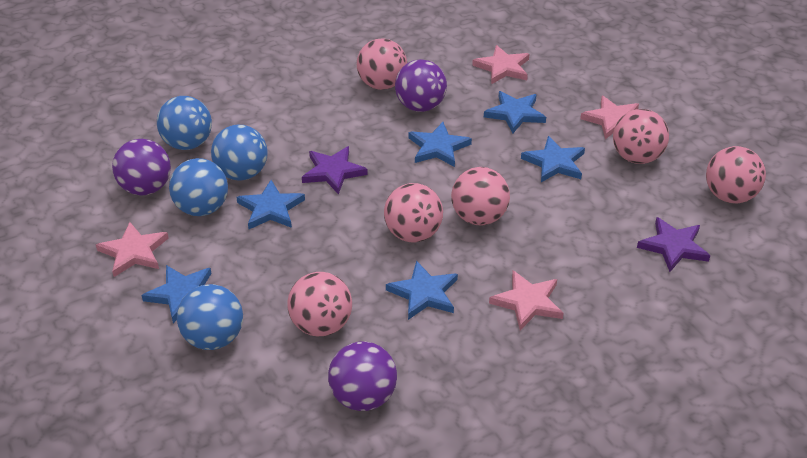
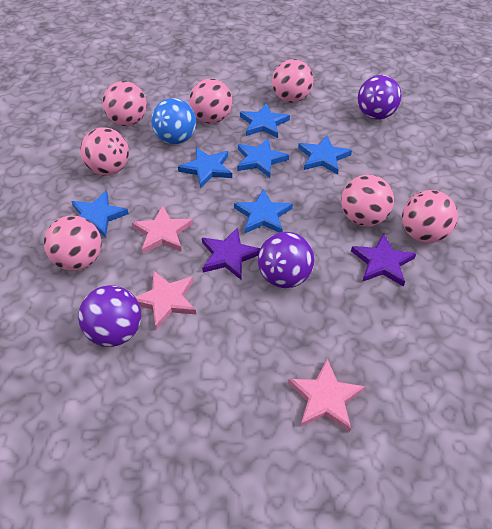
blue ball: 4 -> 1
pink ball: 6 -> 7
pink star: 4 -> 3

